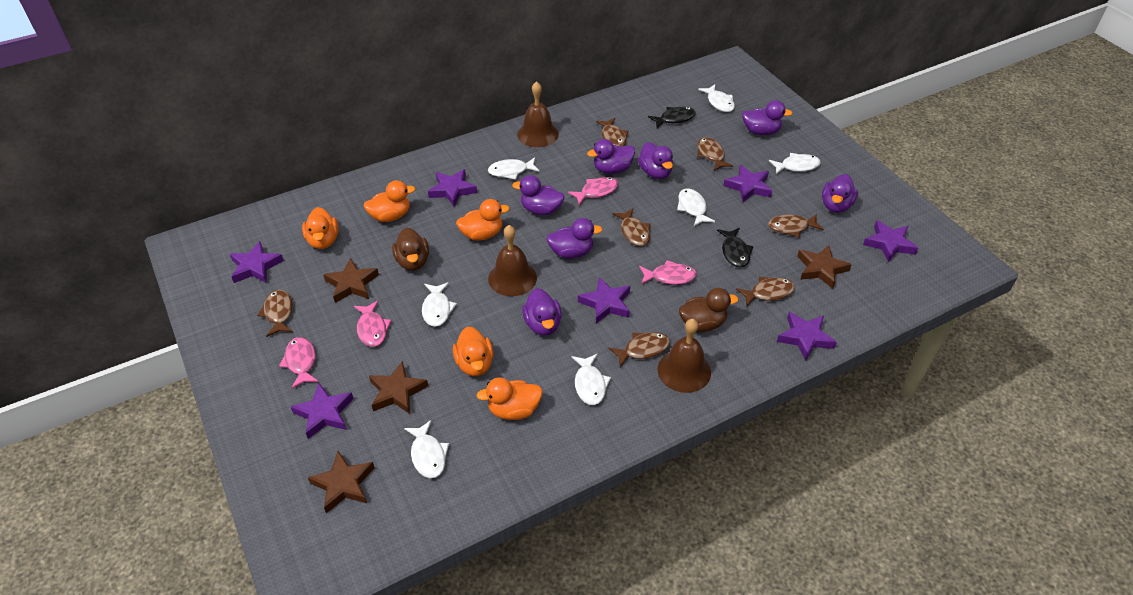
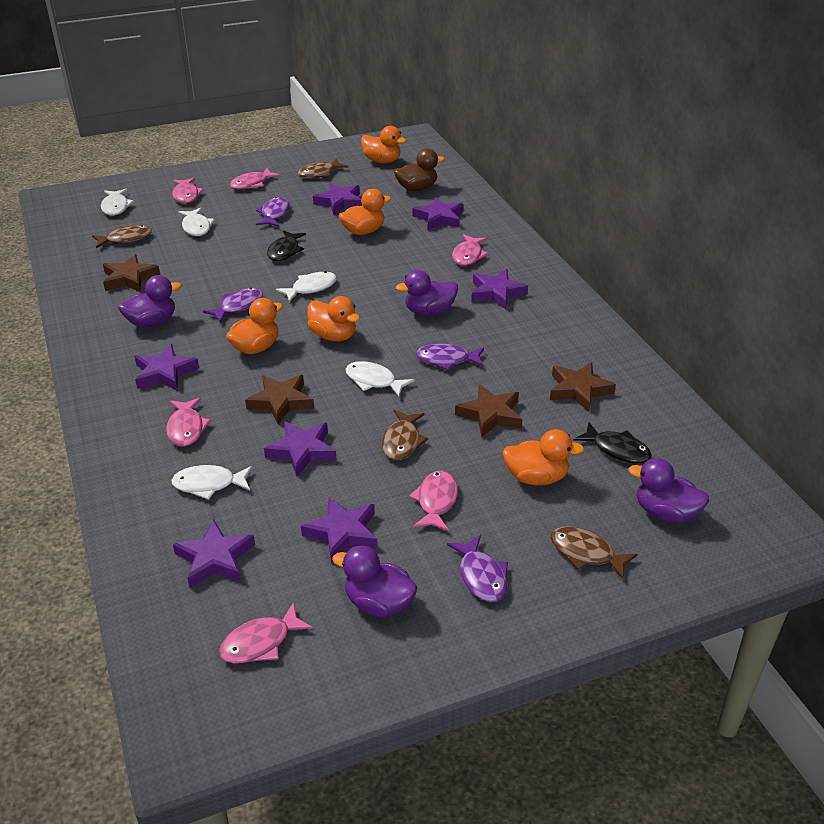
brown bell: 3 -> 0
brown duck: 2 -> 1
brown fish: 7 -> 4
pink fish: 4 -> 6
purple duck: 7 -> 4
purple fish: 0 -> 4
white fish: 7 -> 5

